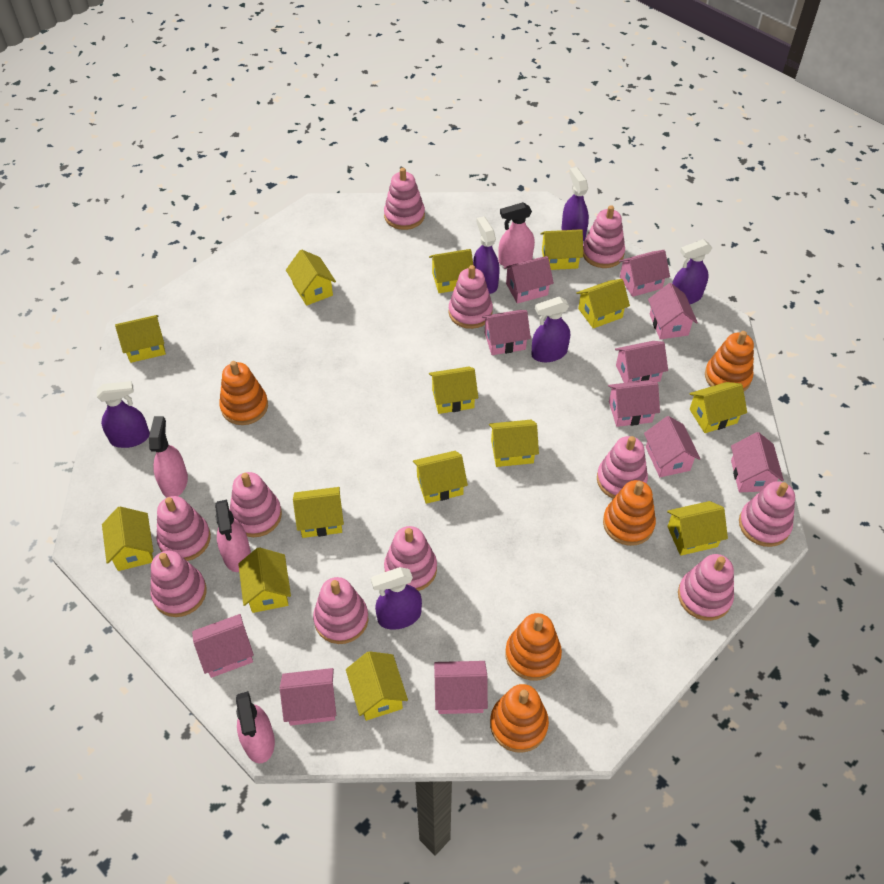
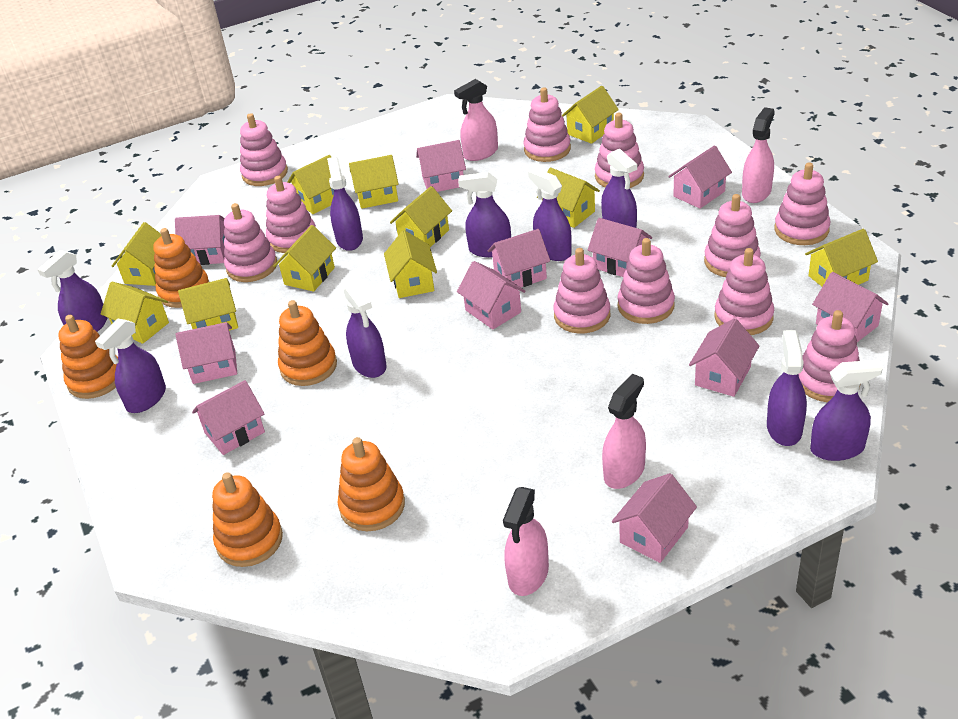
purple spray bottle: 6 -> 9
yellow house: 14 -> 11

